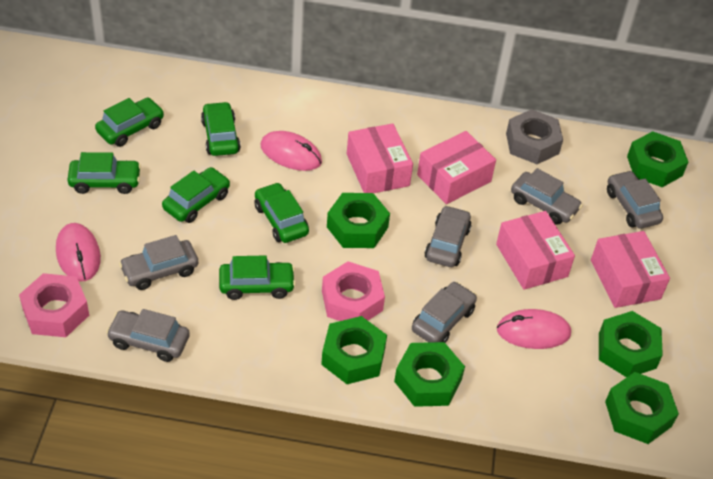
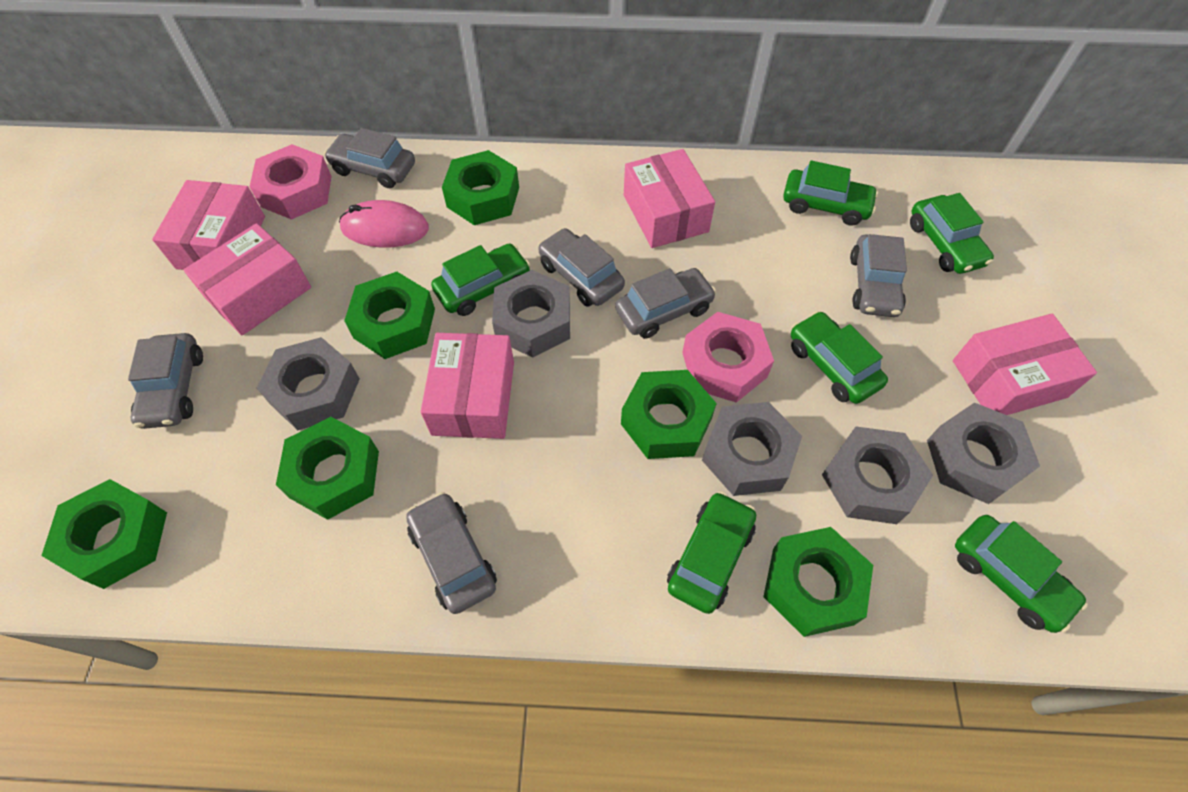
grey nut: 1 -> 5
pink box: 4 -> 5
pink mouse: 3 -> 1

